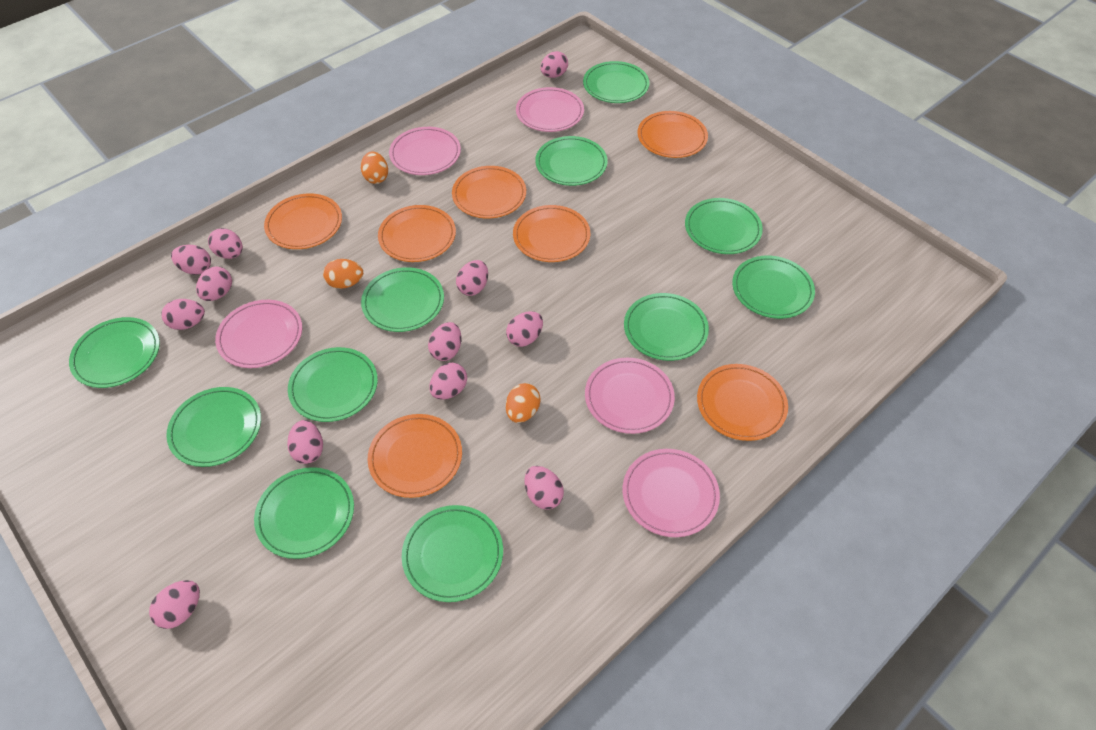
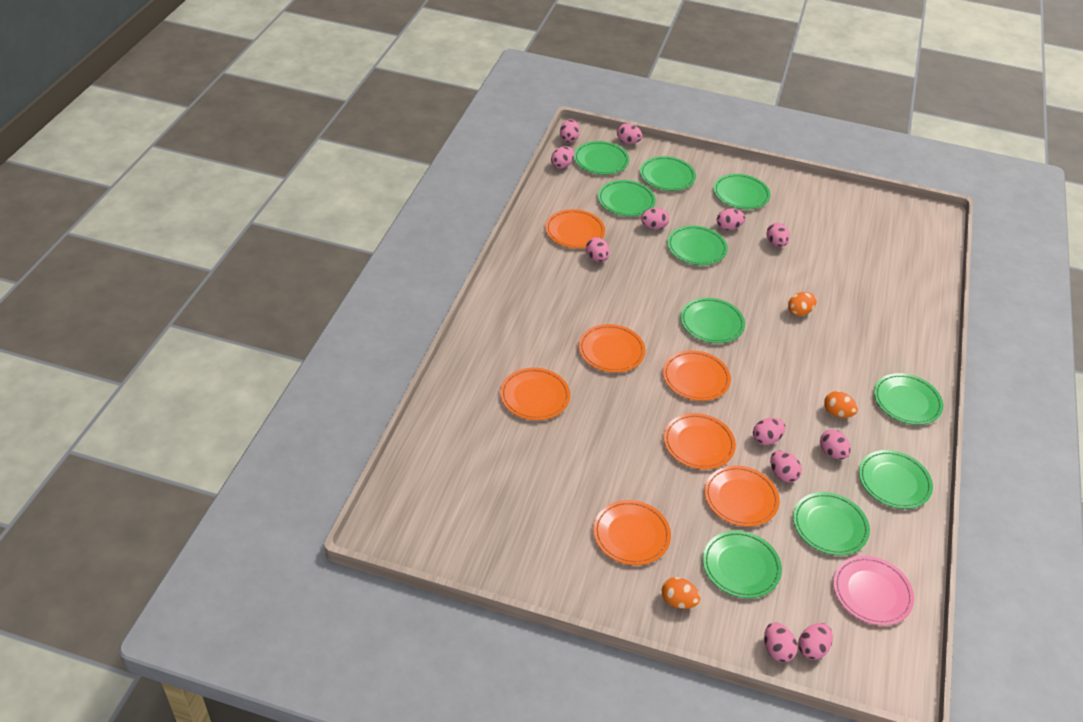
green plate: 11 -> 10
pink plate: 5 -> 1

